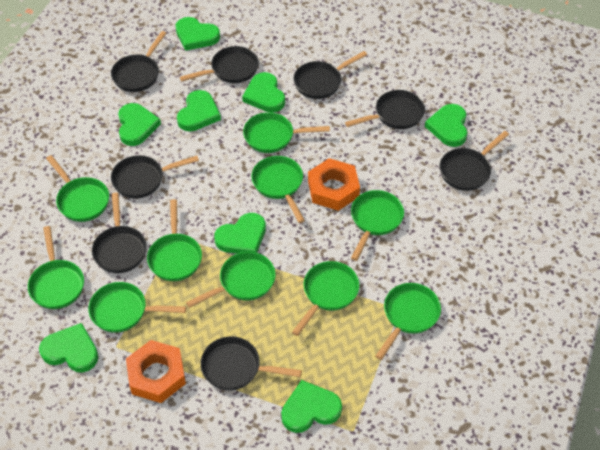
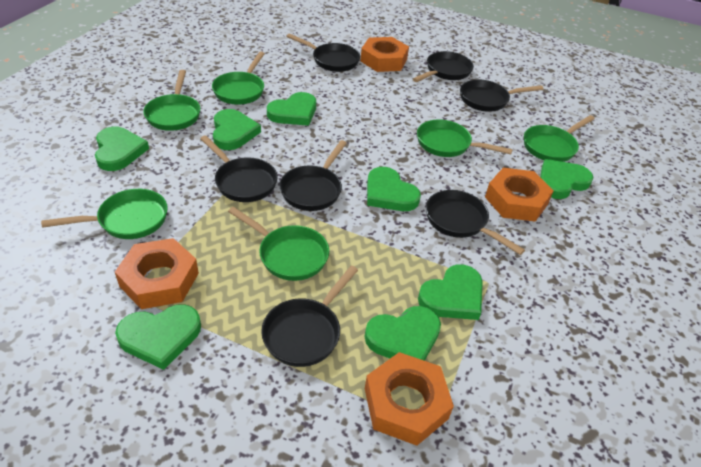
black pan: 8 -> 7
green pan: 10 -> 6
orange nut: 2 -> 4

